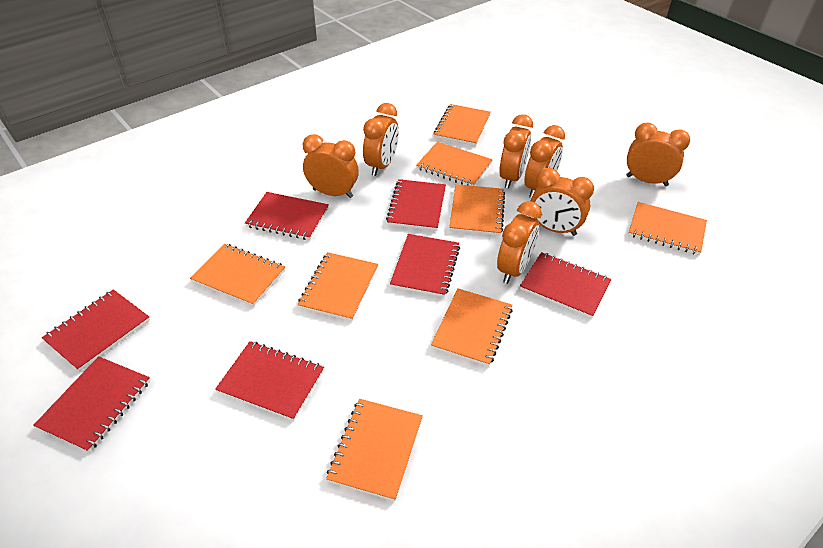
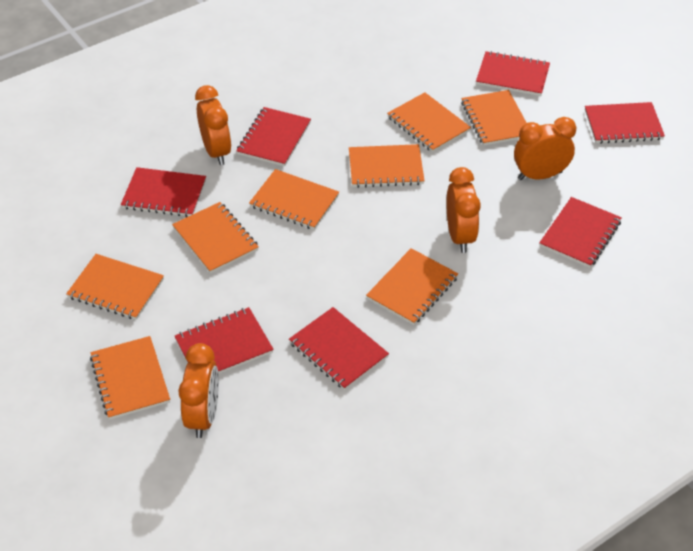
orange clock: 7 -> 4

